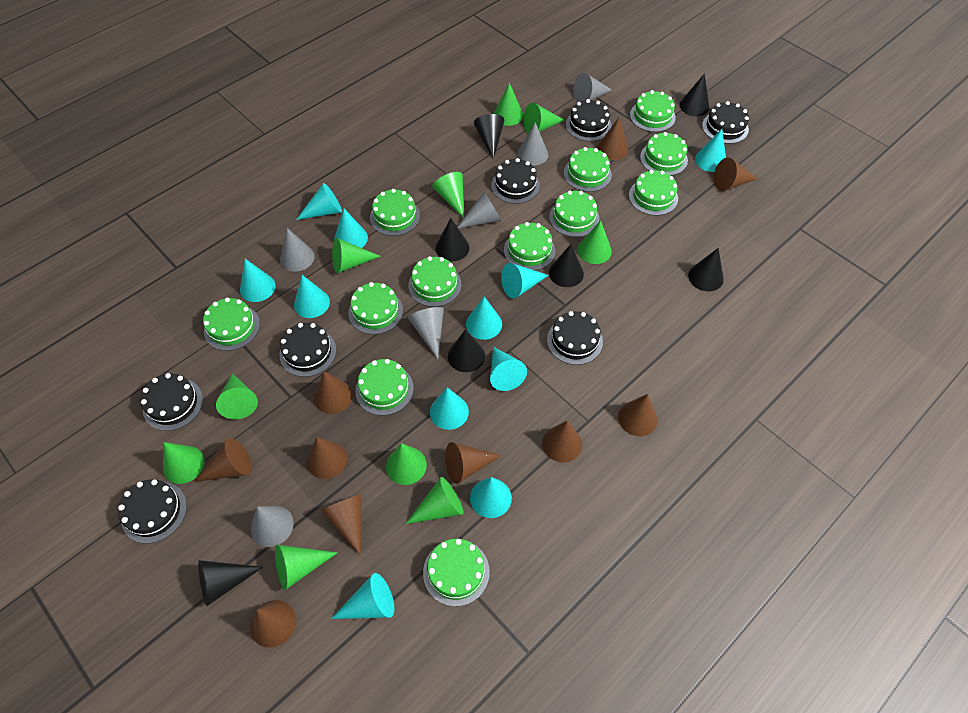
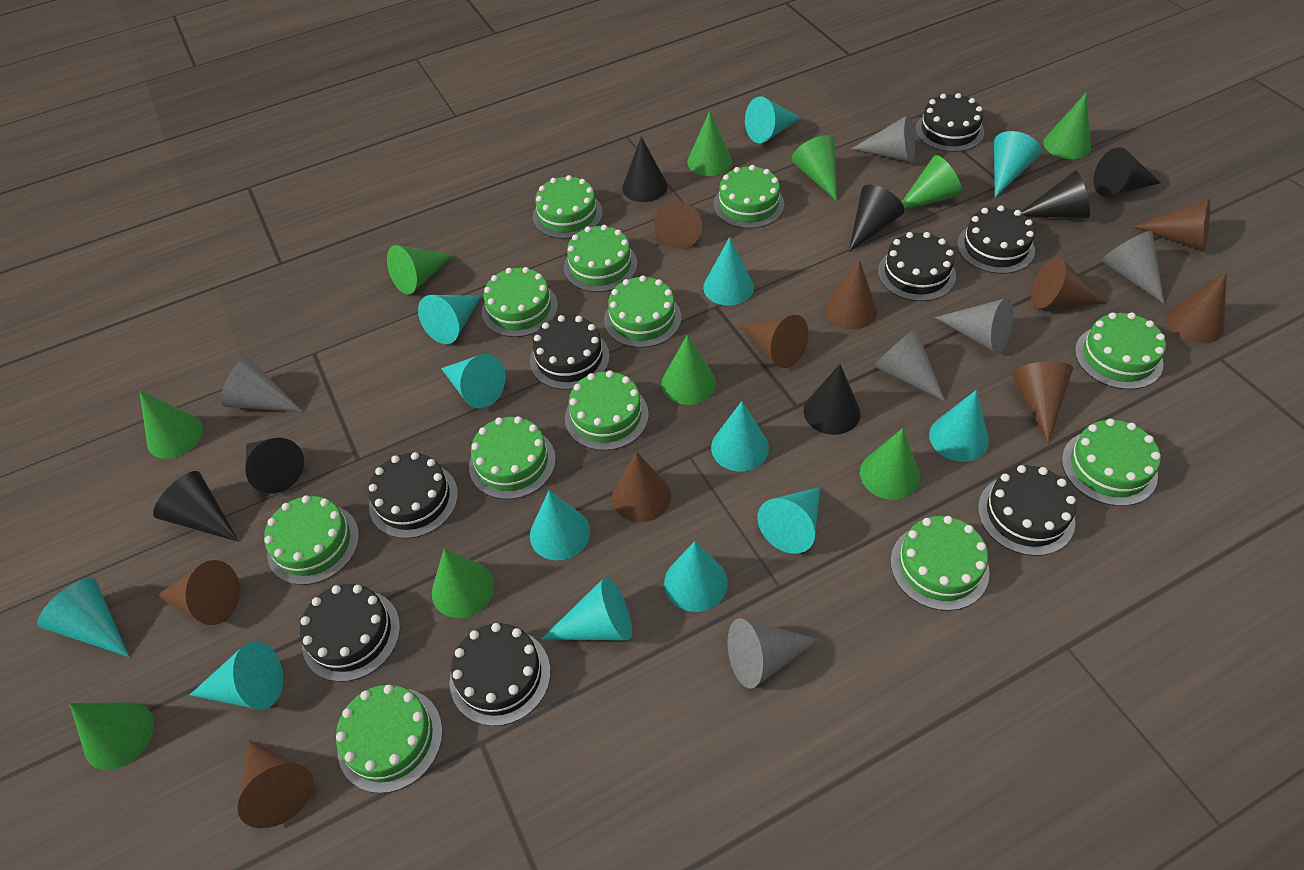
black cake: 7 -> 8
turquoise cone: 11 -> 13

